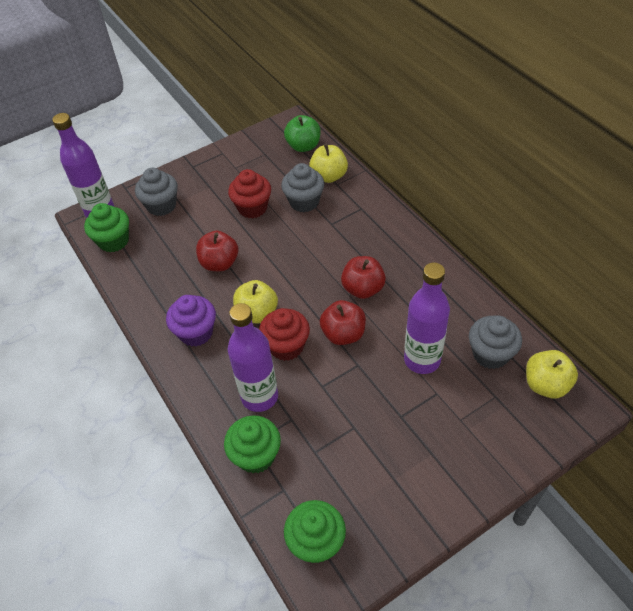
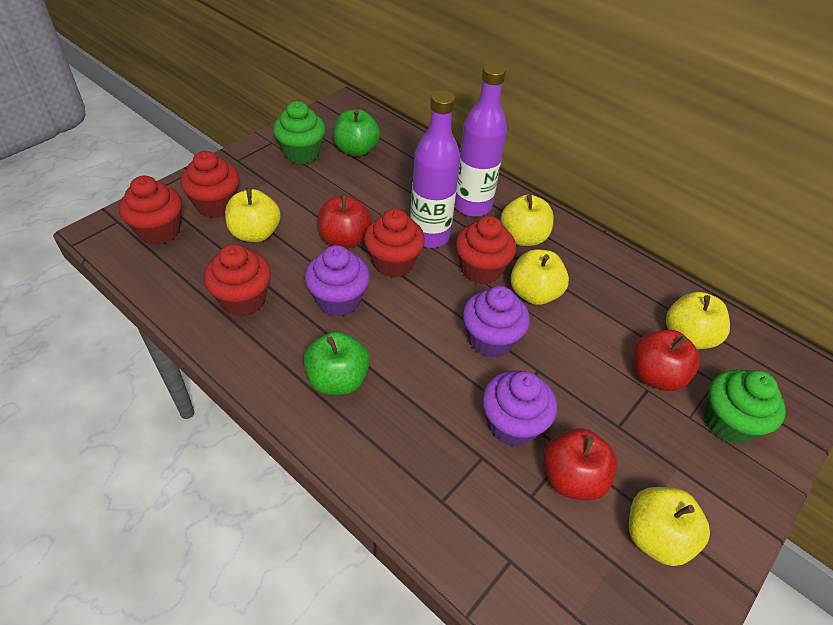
green apple: 1 -> 2
green cupcake: 3 -> 2
grey cupcake: 3 -> 0
purple bottle: 3 -> 2
purple cupcake: 1 -> 3
red cupcake: 2 -> 5
yellow apple: 3 -> 5

